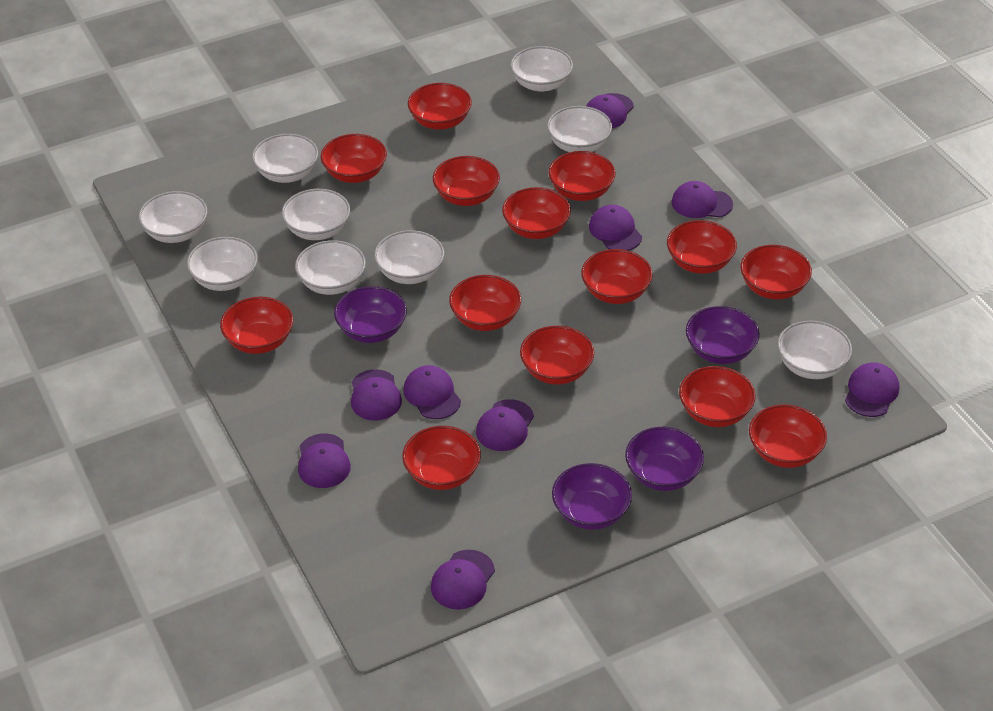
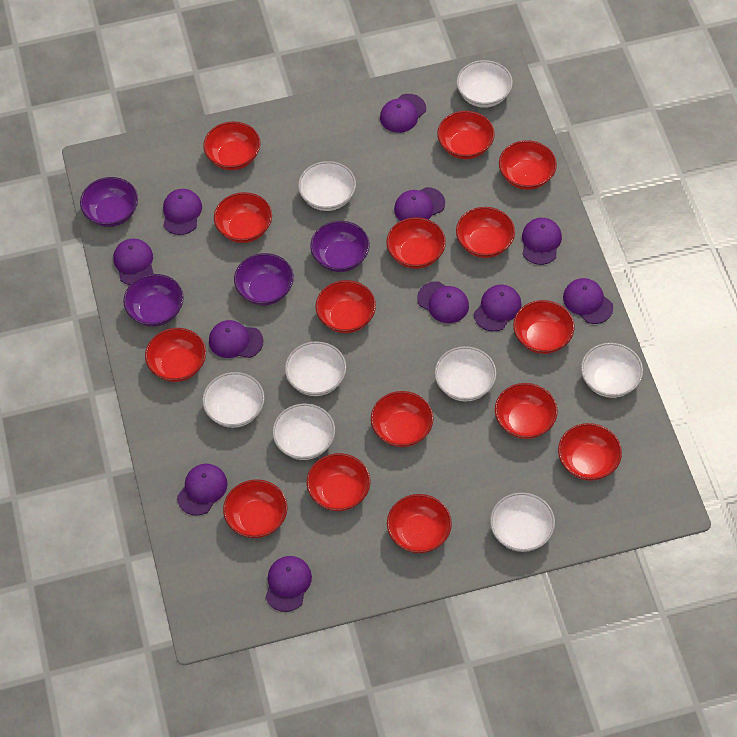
purple cap: 9 -> 11
red bowl: 14 -> 15
white bowl: 9 -> 8

